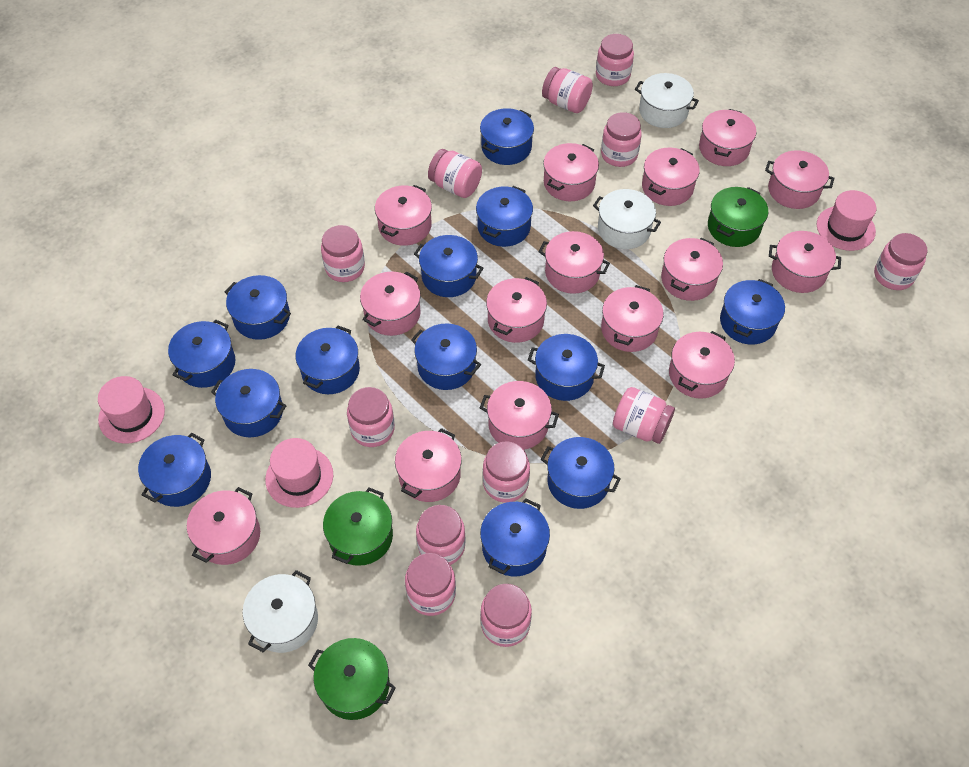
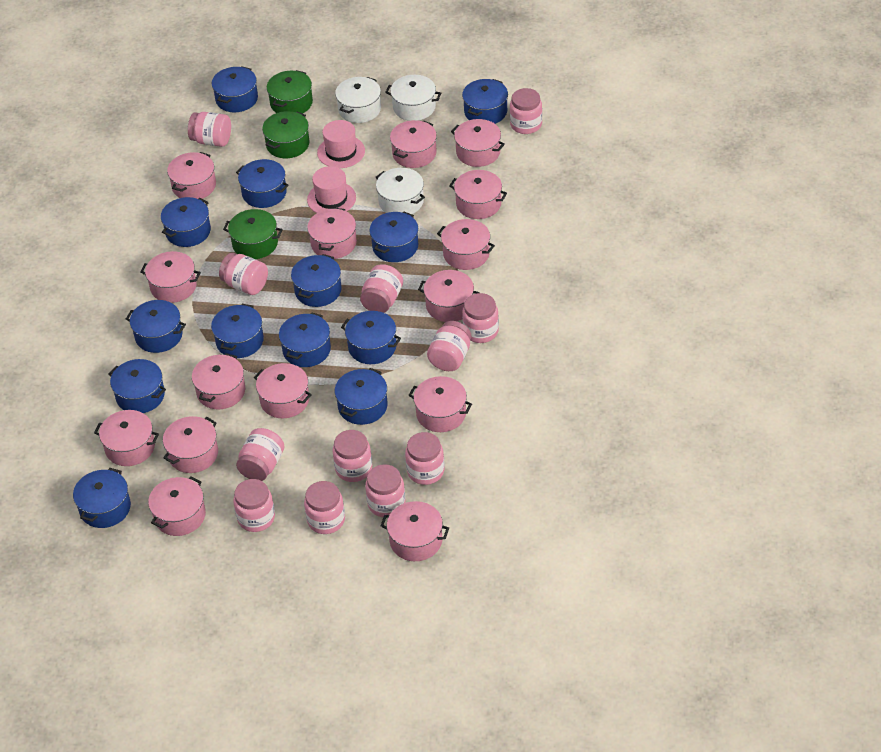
pink hat: 3 -> 2

